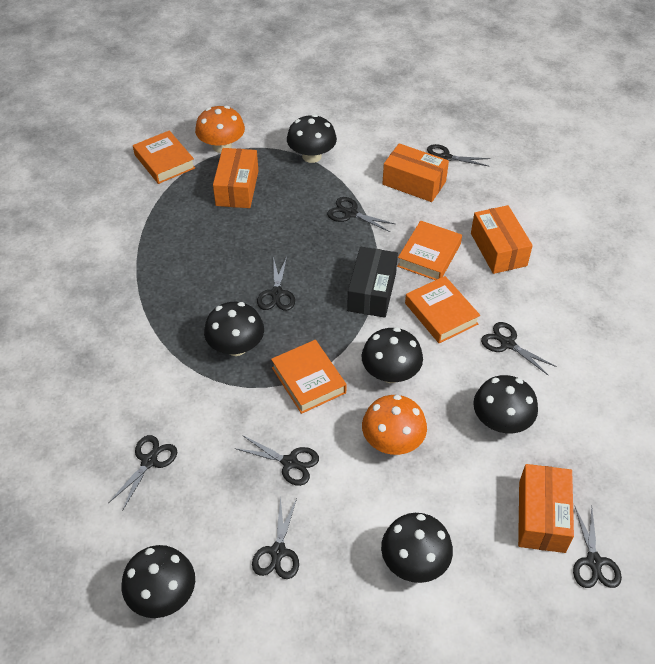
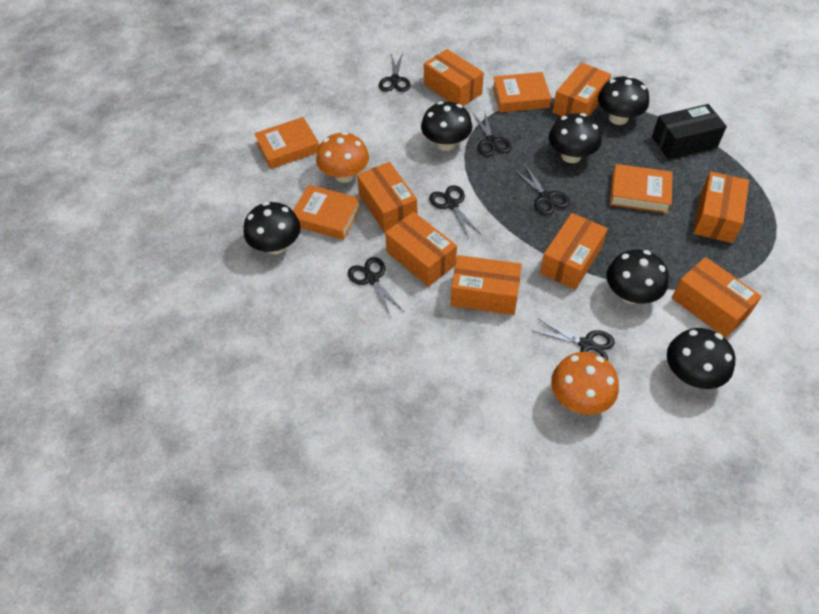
black scissors: 8 -> 6
orange box: 4 -> 8

